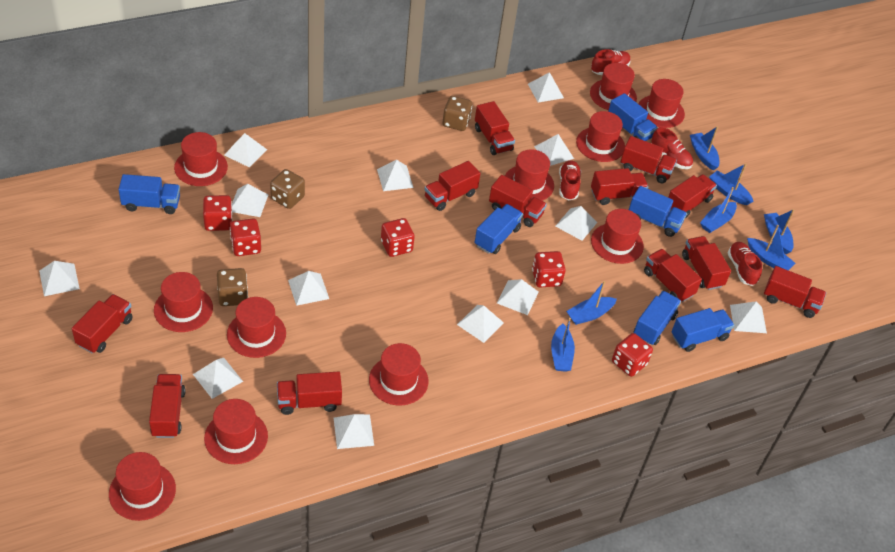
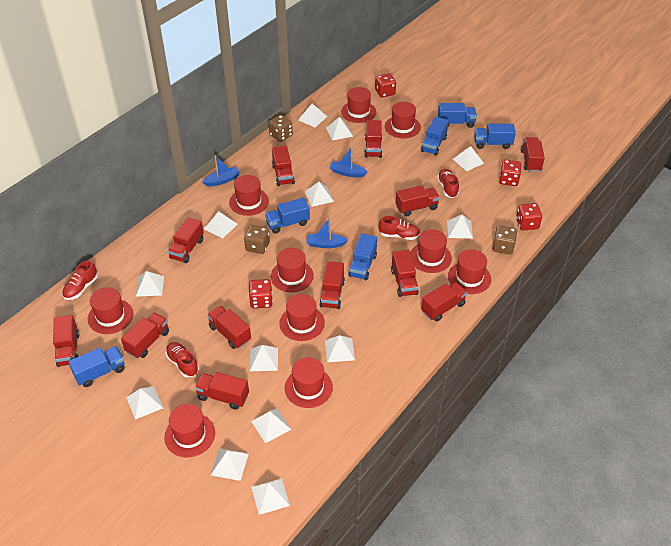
blue boat: 7 -> 3
red dice: 5 -> 4
red hat: 11 -> 10

